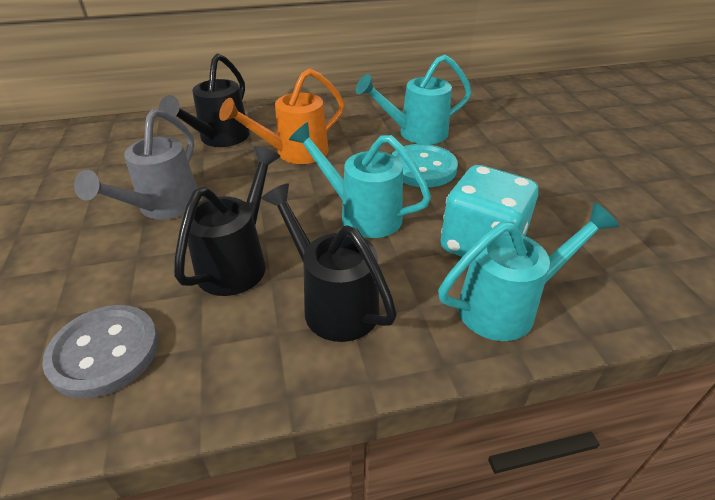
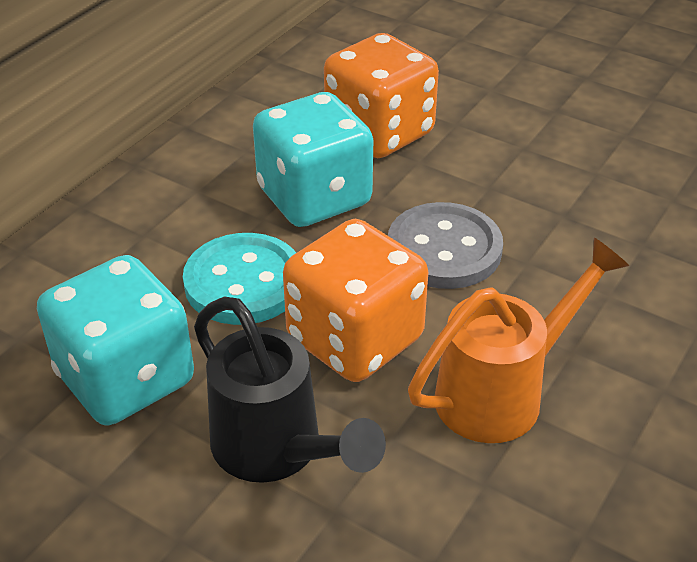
black watering can: 3 -> 1
grey watering can: 1 -> 0
orange dice: 0 -> 2
turquoise dice: 1 -> 2
turquoise watering can: 3 -> 0

